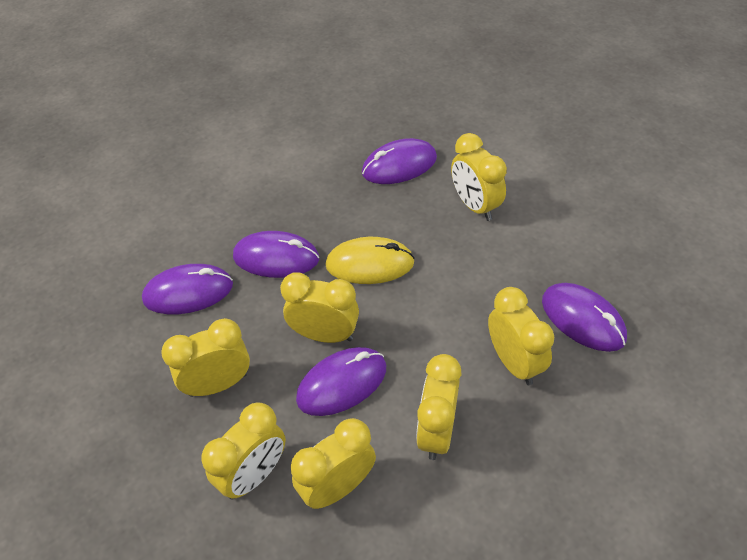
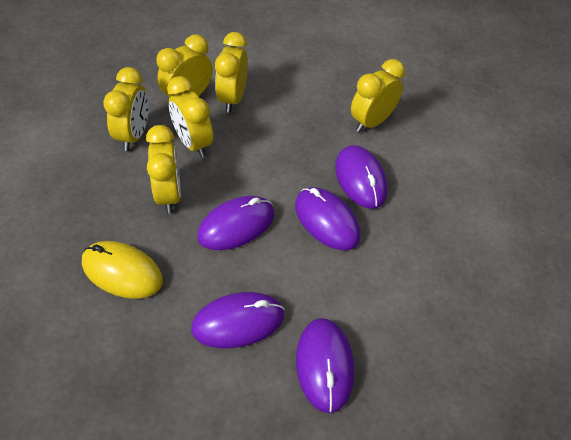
yellow clock: 7 -> 6

